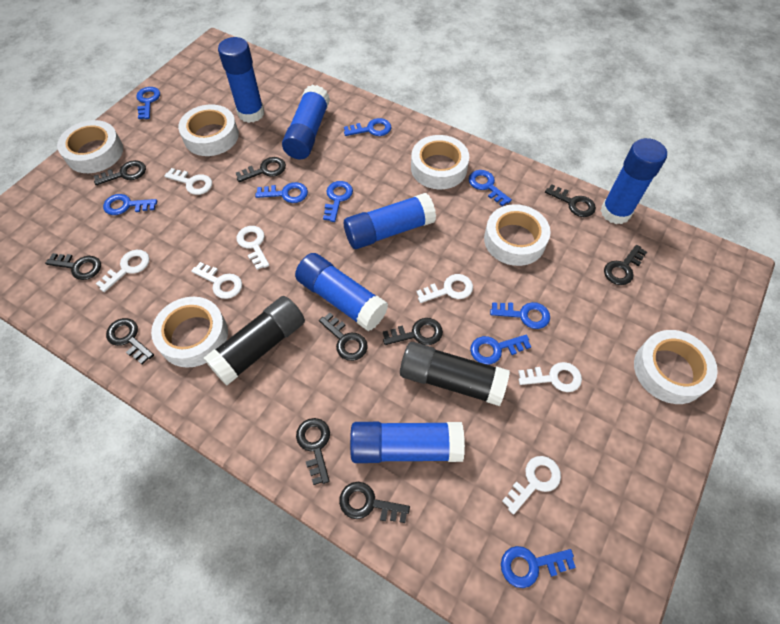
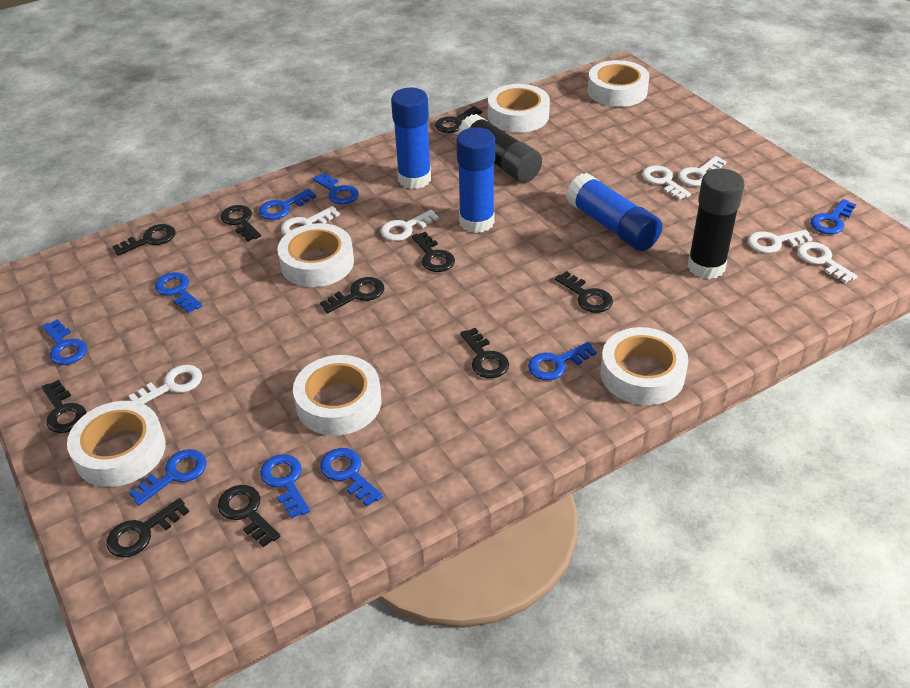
blue glue stick: 6 -> 3

